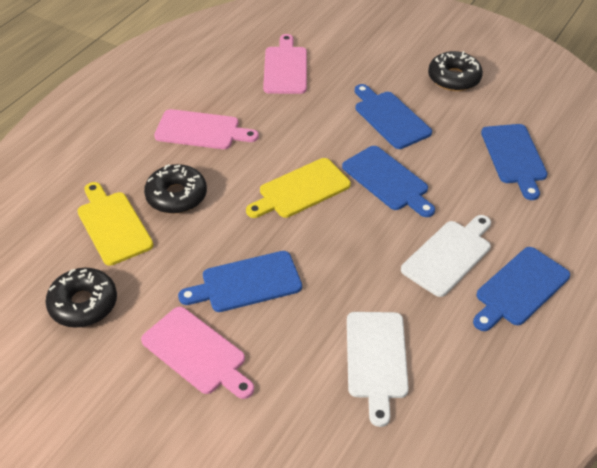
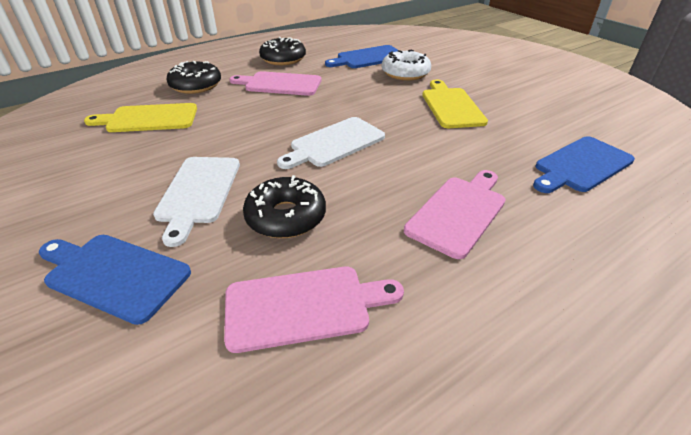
blue cutting board: 5 -> 3
white donut: 0 -> 1

